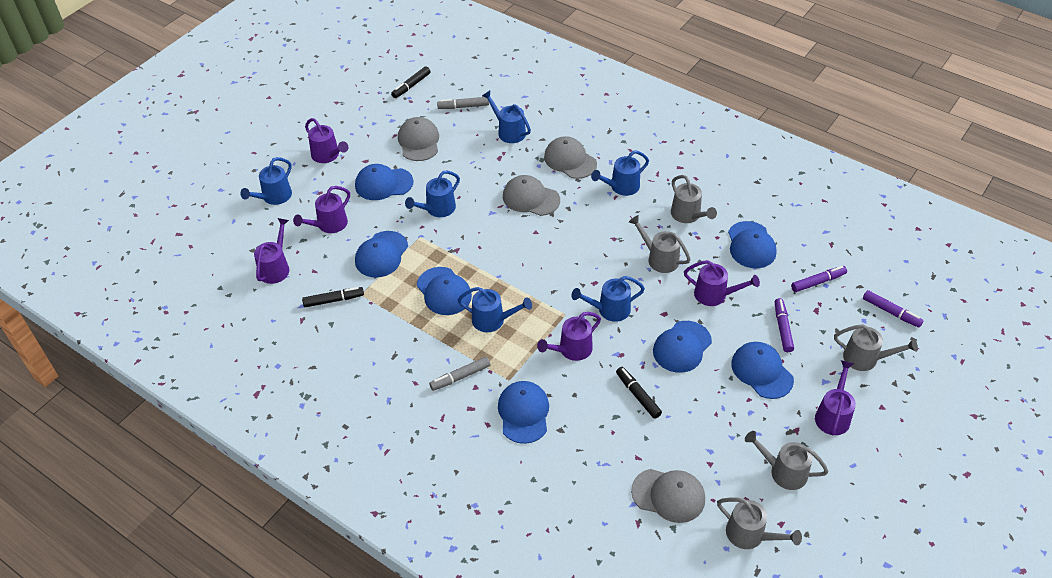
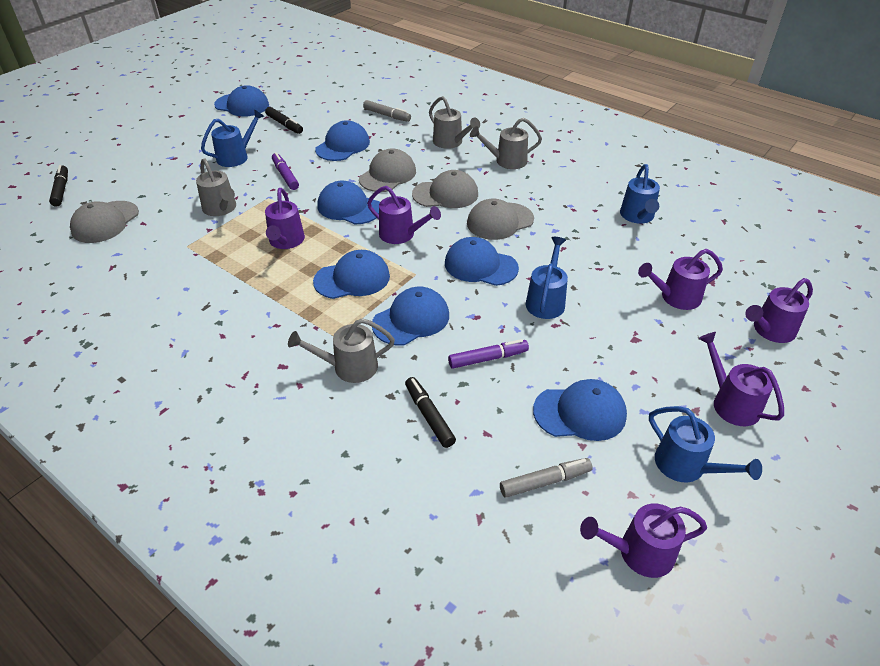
blue watering can: 6 -> 4
grey watering can: 5 -> 4
purple marker: 3 -> 2

